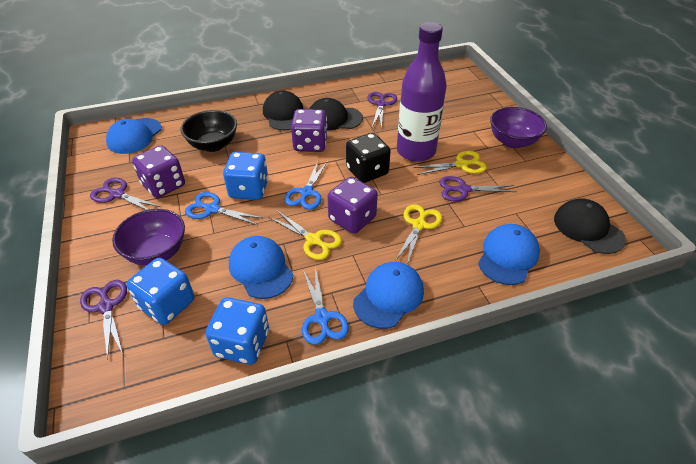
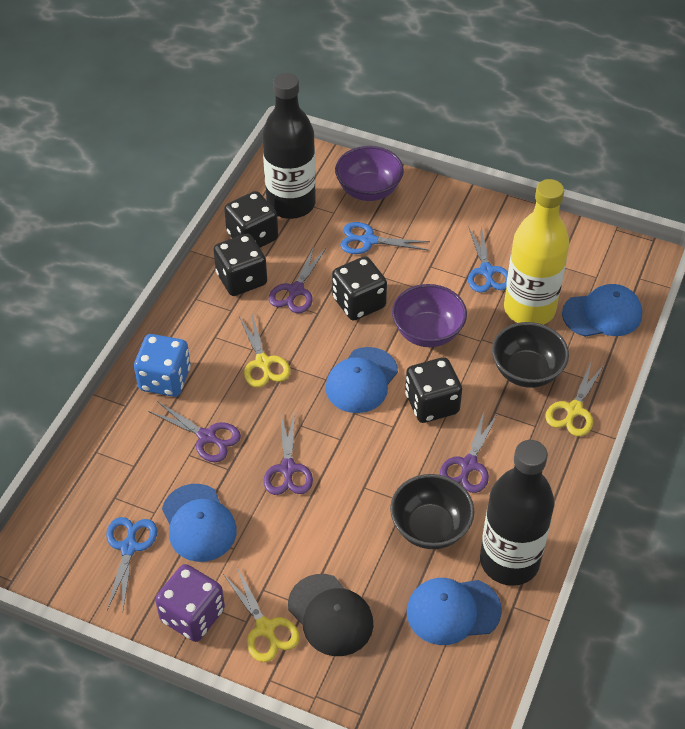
black bottle: 0 -> 2
black bowl: 1 -> 2
black cap: 3 -> 1
black dice: 1 -> 4
blue dice: 3 -> 1
purple bottle: 1 -> 0
purple dice: 3 -> 1
yellow bottle: 0 -> 1

